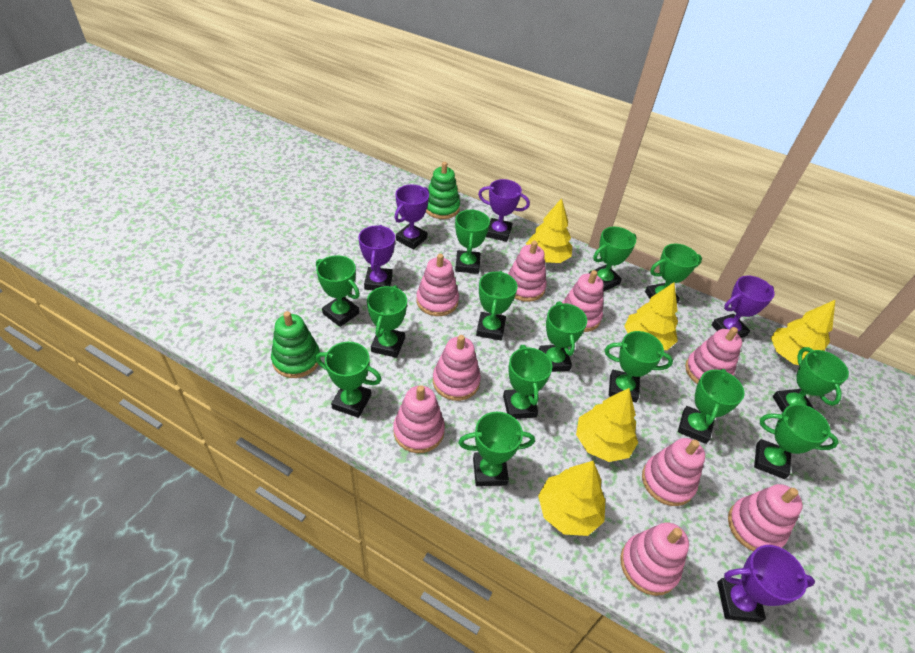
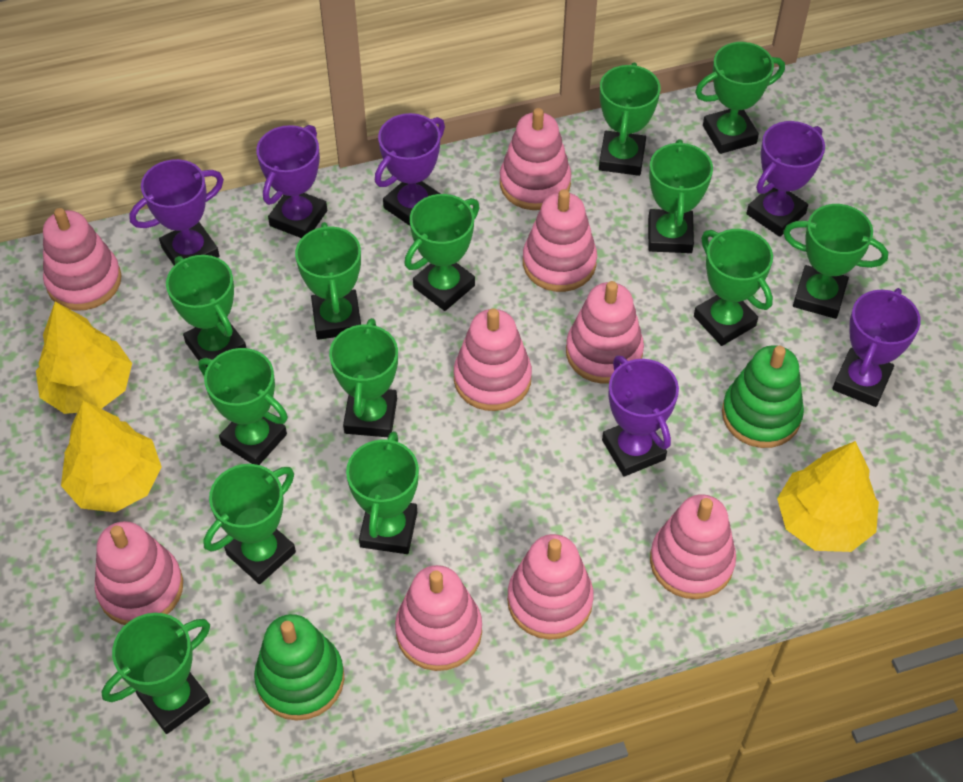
green trophy: 14 -> 13
purple trophy: 5 -> 6
yellow tree: 5 -> 3

